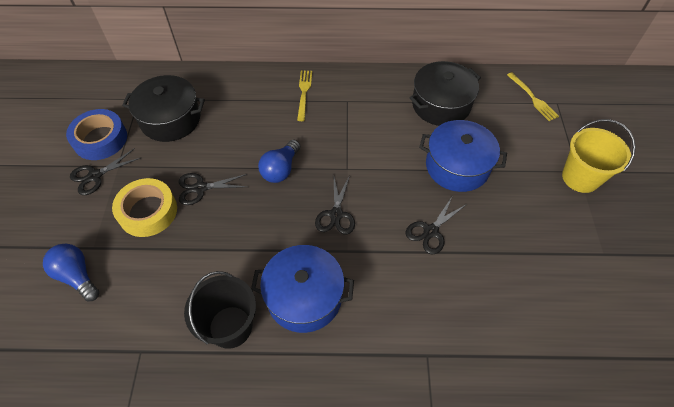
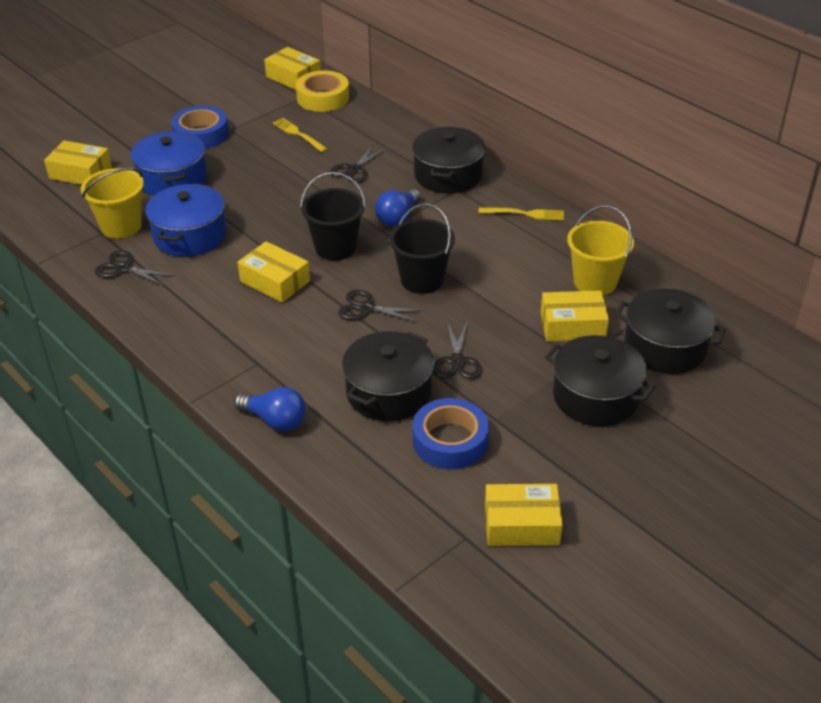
black bucket: 1 -> 2
black pot: 2 -> 4
blue tape: 1 -> 2
yellow box: 0 -> 5
yellow bucket: 1 -> 2

